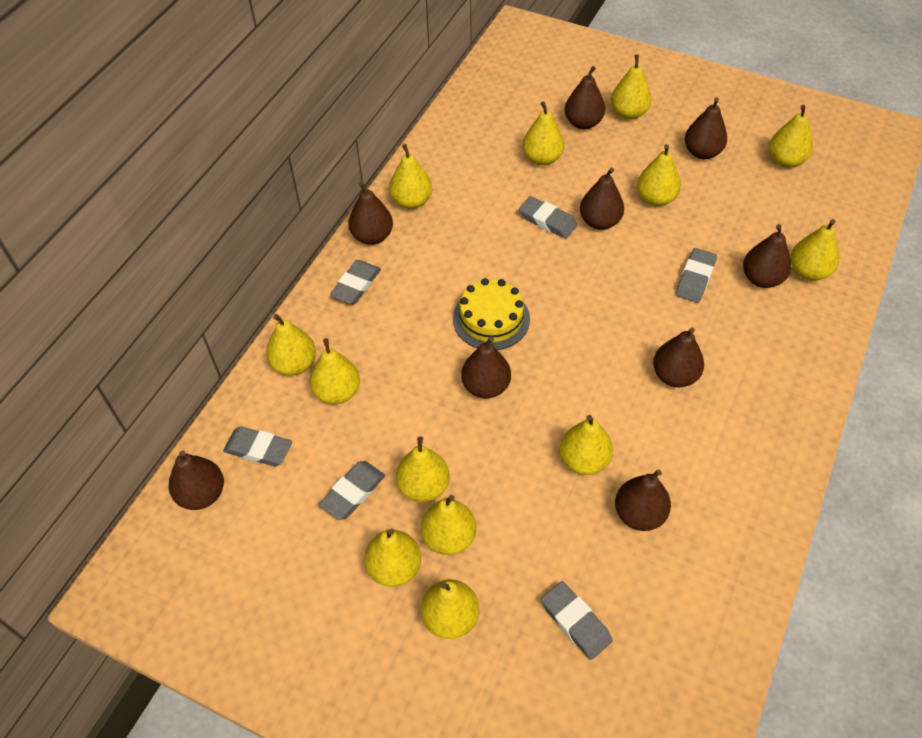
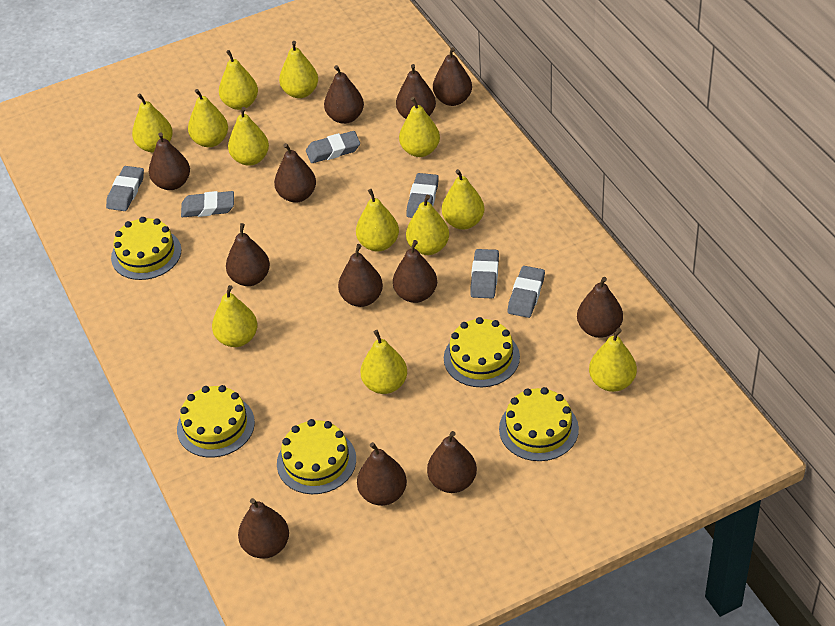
brown pear: 9 -> 12
yellow cake: 1 -> 5
yellow pear: 13 -> 12

